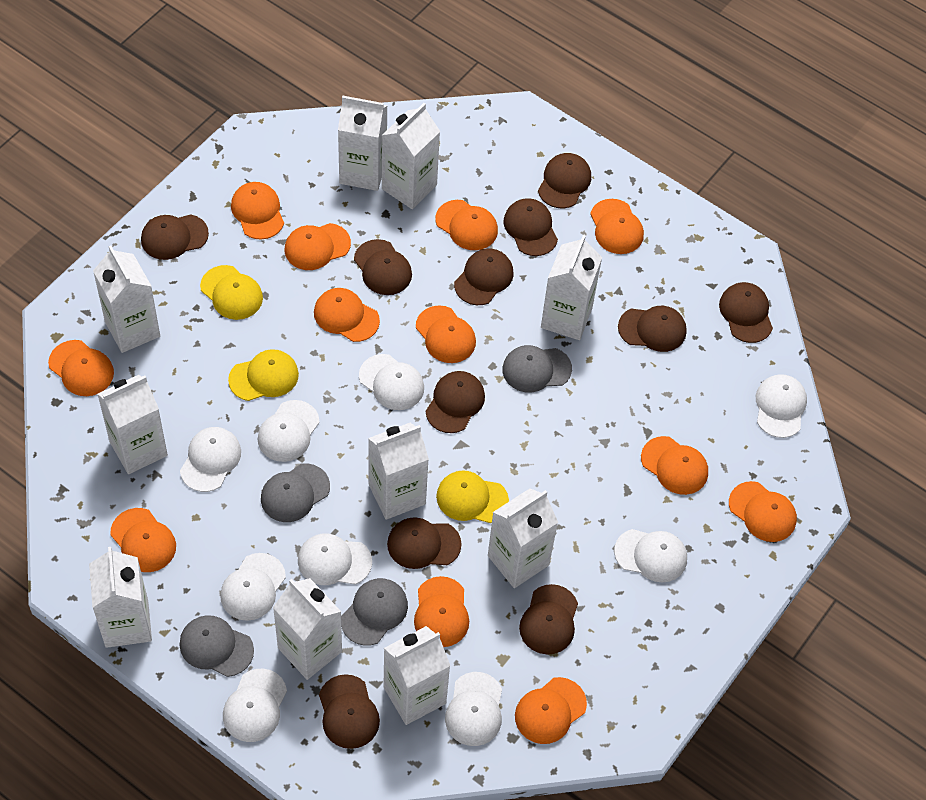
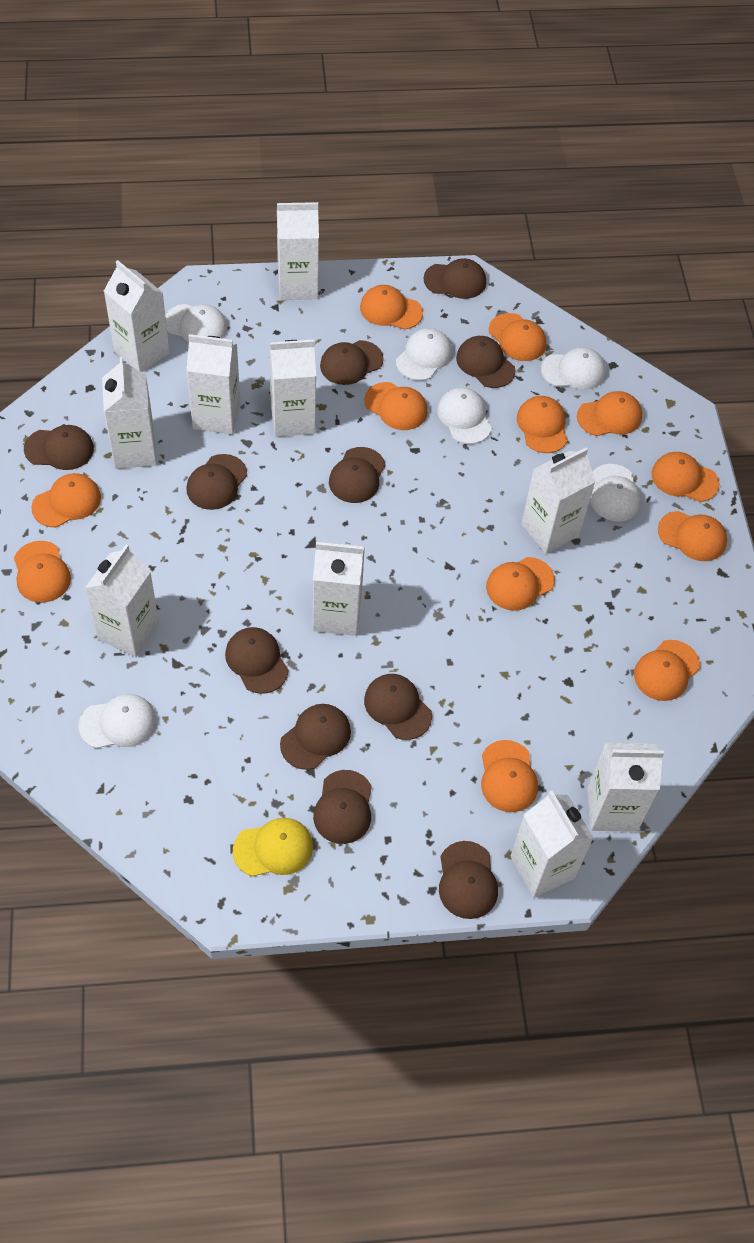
grey cap: 4 -> 0
white cap: 9 -> 6
yellow cap: 3 -> 1

